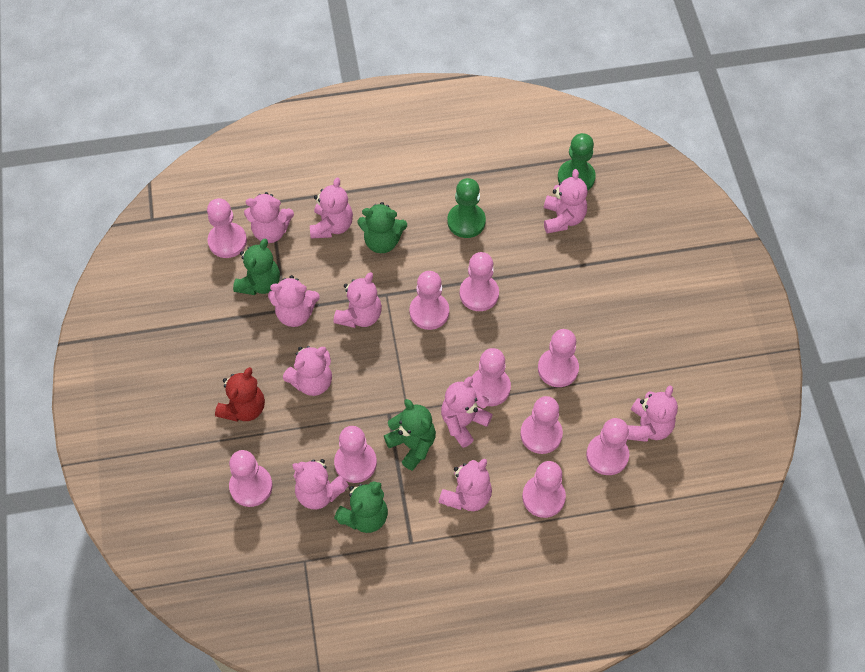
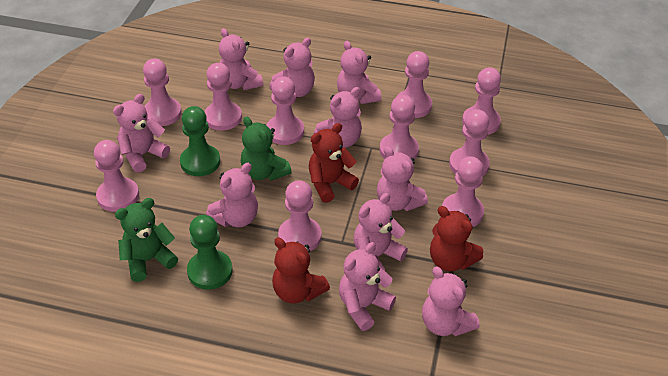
green teddy bear: 4 -> 2
red teddy bear: 1 -> 3

